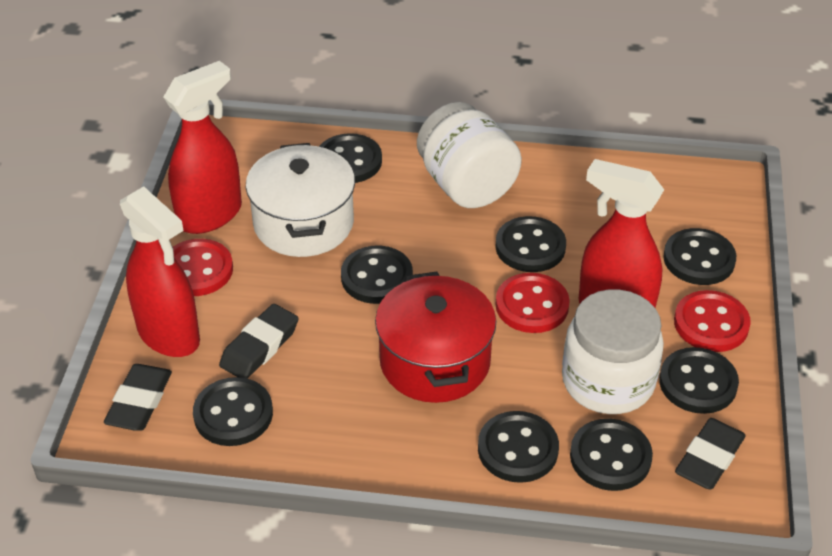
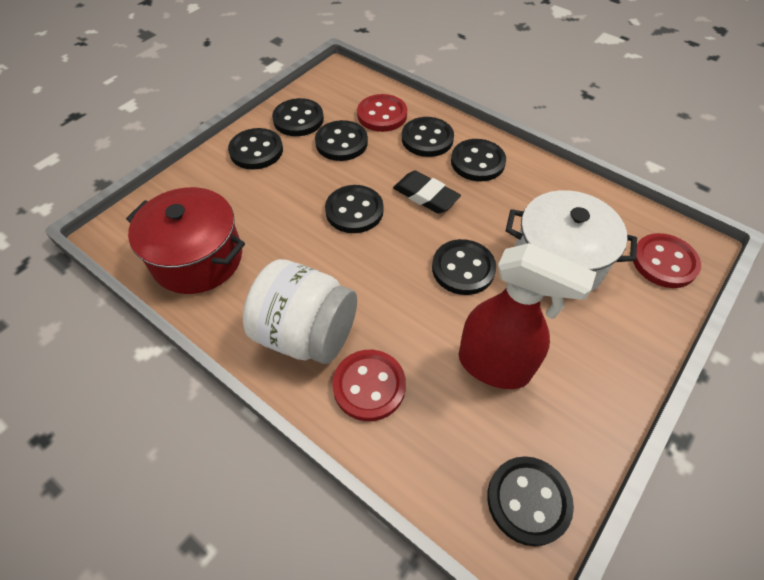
black eraser: 3 -> 1
red spray bottle: 3 -> 1
white jar: 2 -> 1

